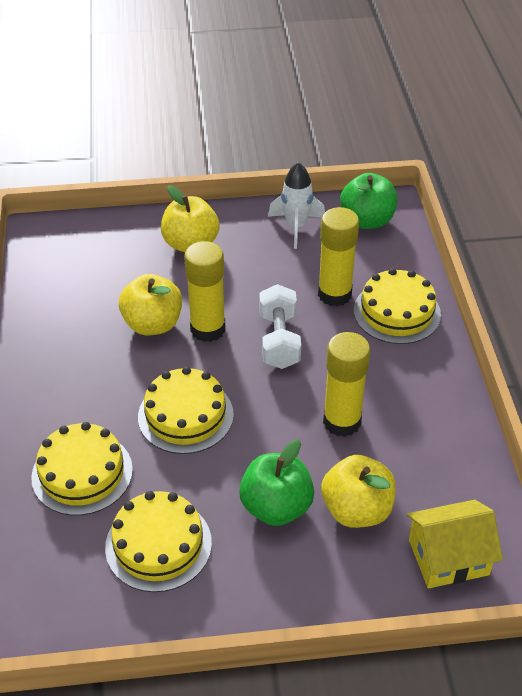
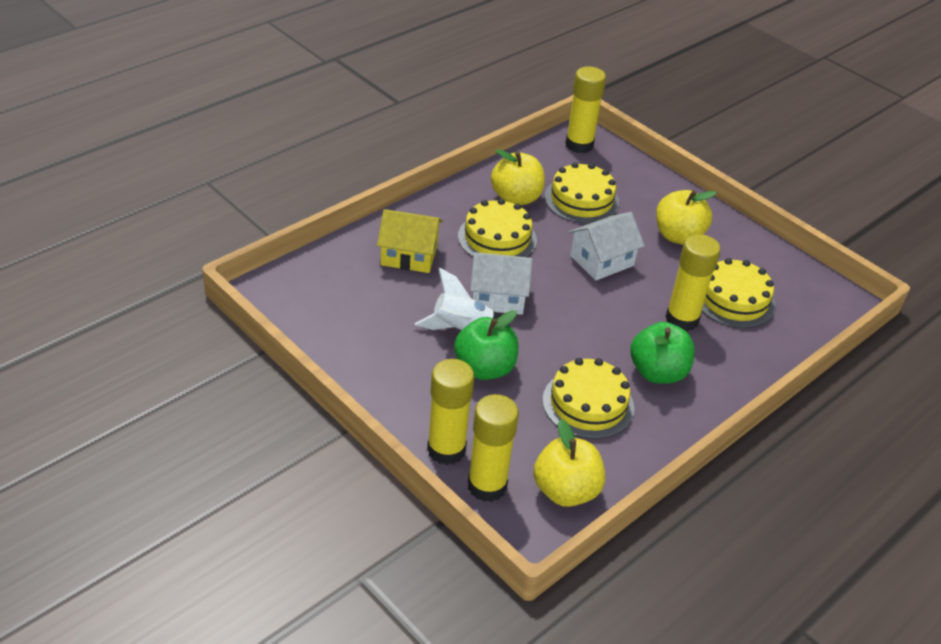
white dumbbell: 1 -> 0
white house: 0 -> 2
yellow glue stick: 3 -> 4

